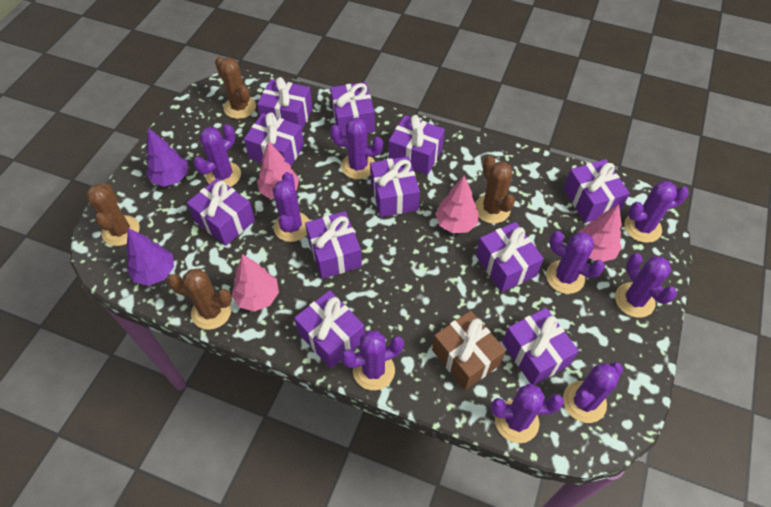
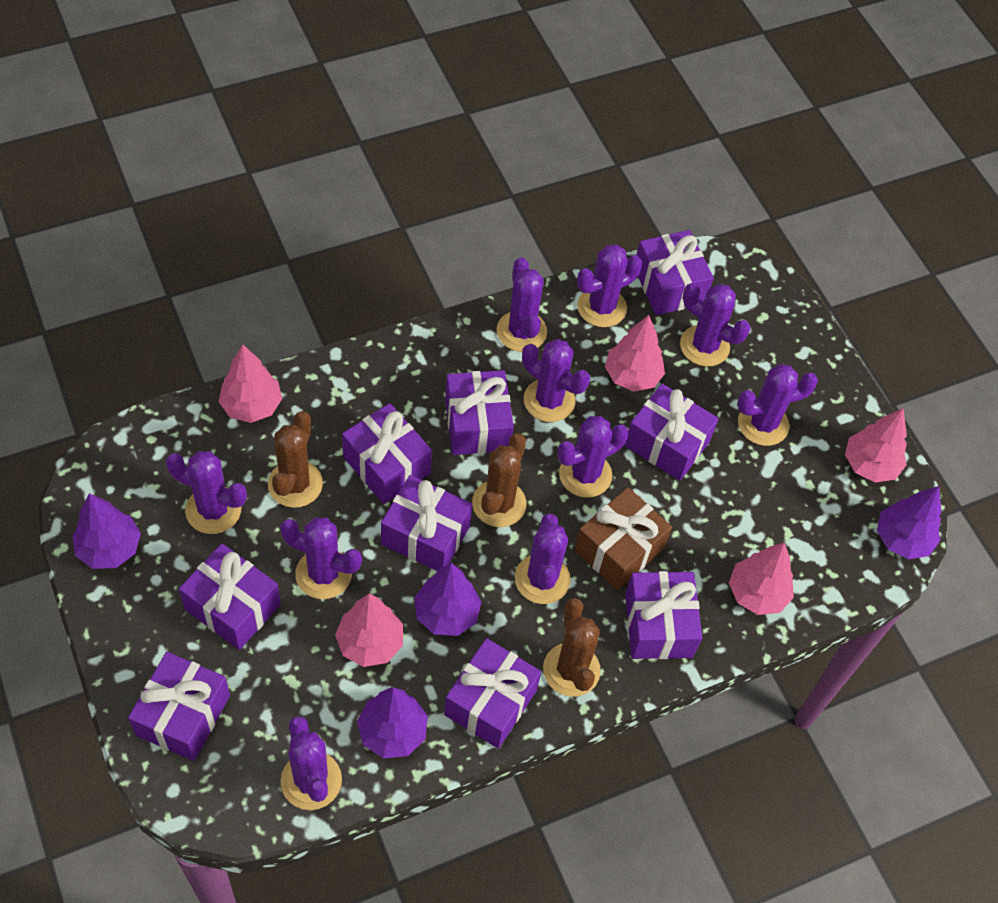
brown cactus: 4 -> 3
pink tree: 4 -> 5
purple cactus: 9 -> 10
purple gift: 11 -> 9
purple tree: 2 -> 4

